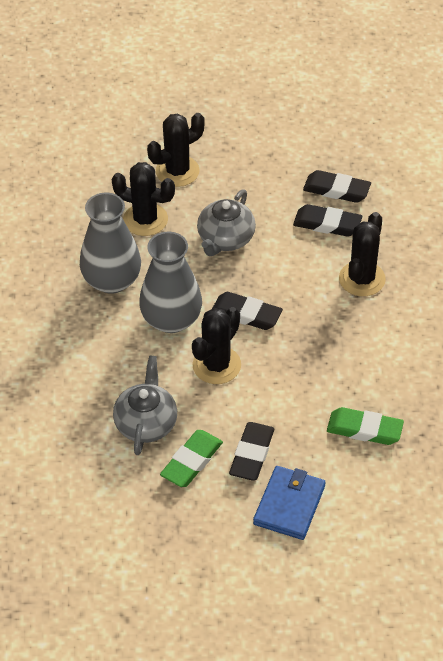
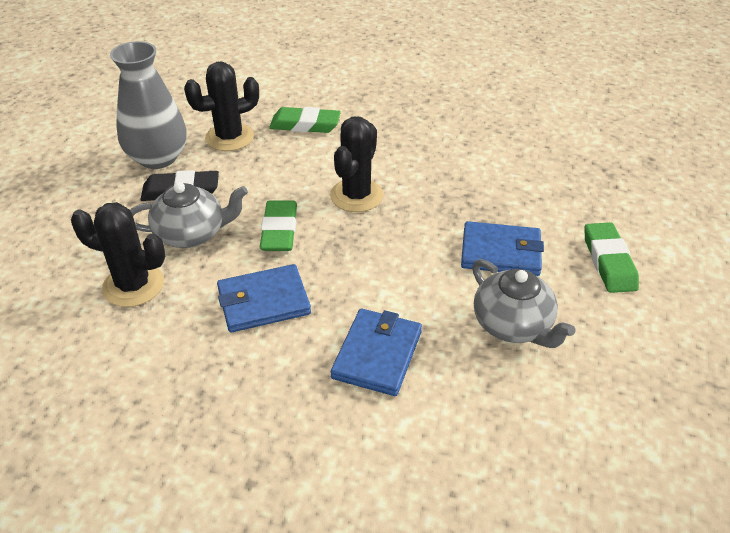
black cactus: 4 -> 3
black eraser: 4 -> 1
blue wallet: 1 -> 3
green eraser: 2 -> 3
grey vase: 2 -> 1

